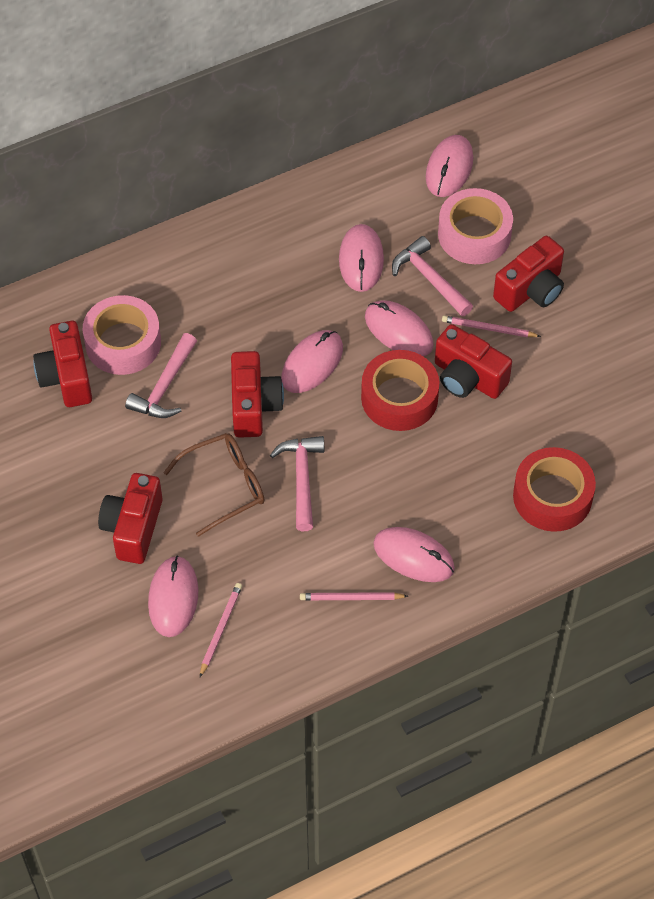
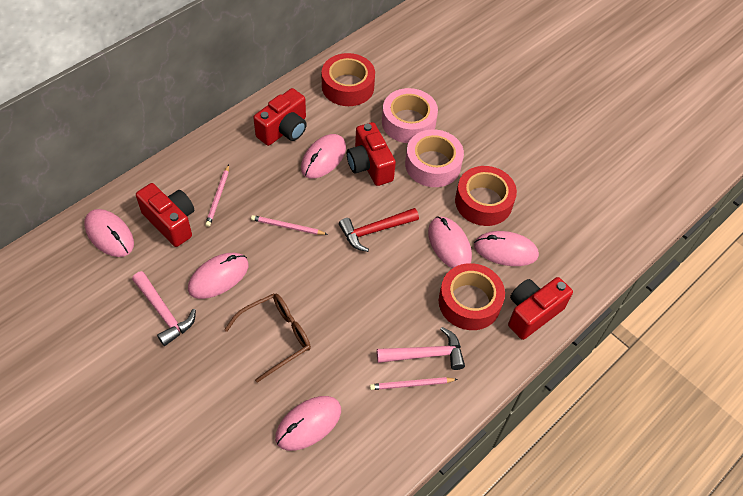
pink hammer: 3 -> 2
red camera: 5 -> 4
red hammer: 0 -> 1
red tape: 2 -> 3

